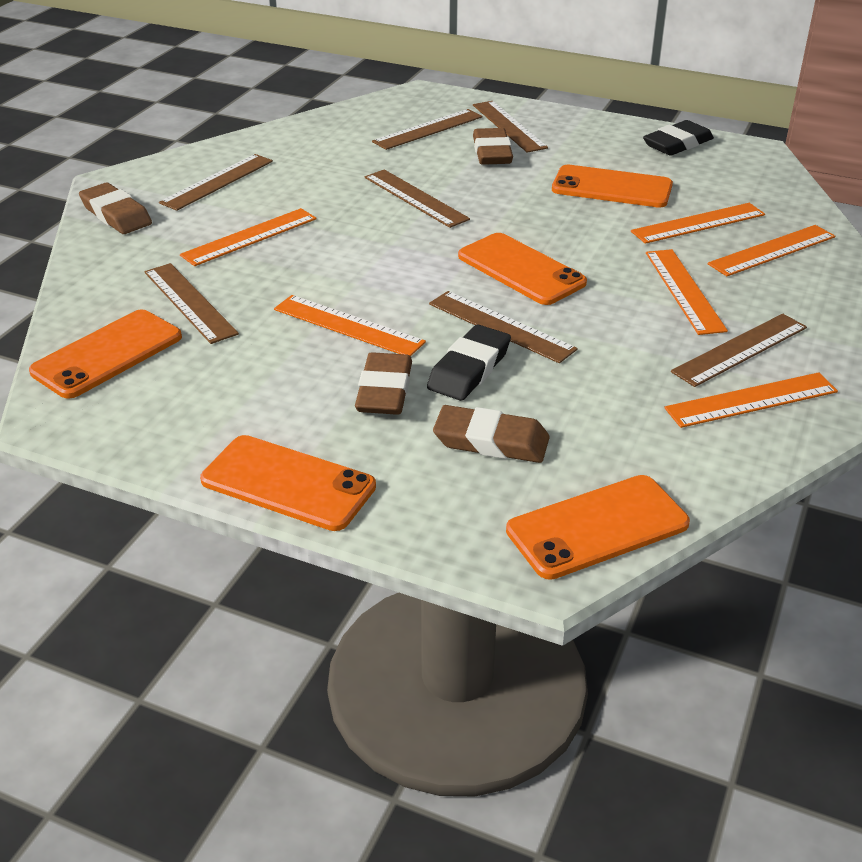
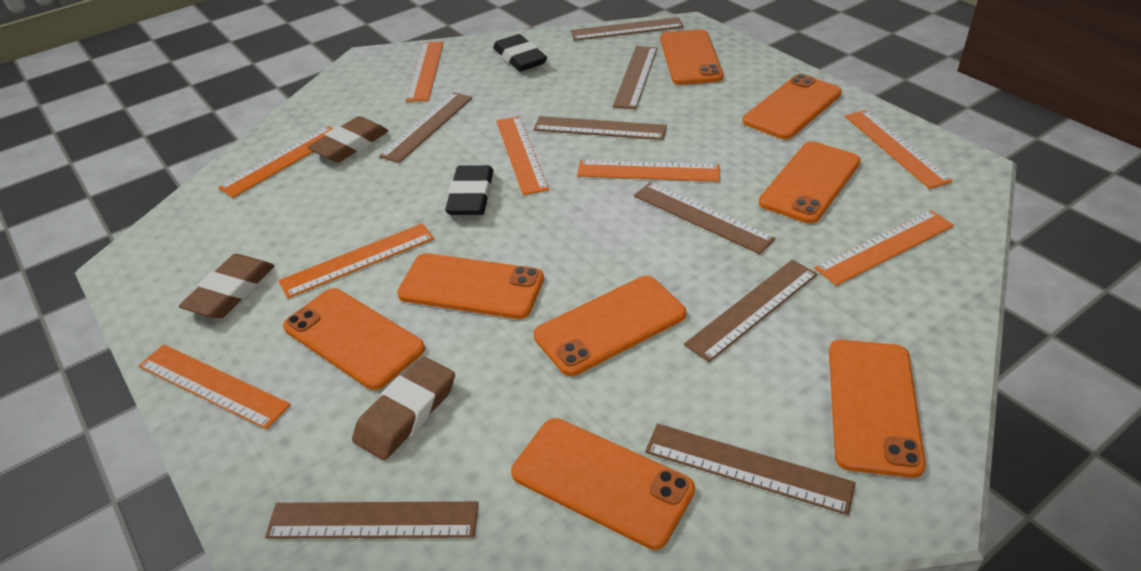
brown eraser: 4 -> 3
brown ruler: 7 -> 8
orange phone: 5 -> 8
orange ruler: 6 -> 8

